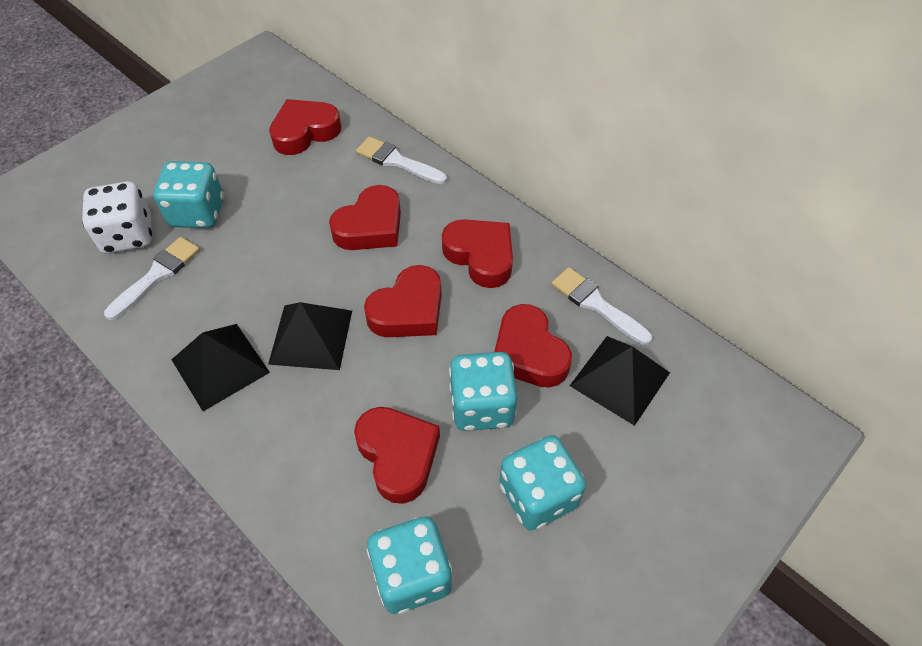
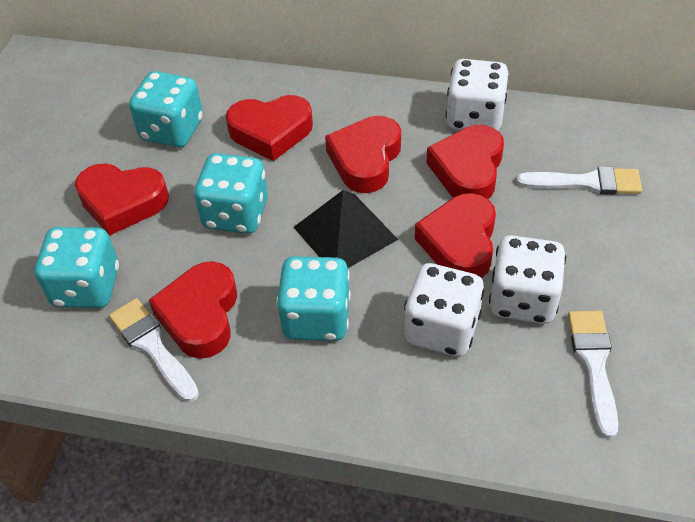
black pyramid: 3 -> 1
white dice: 1 -> 3

